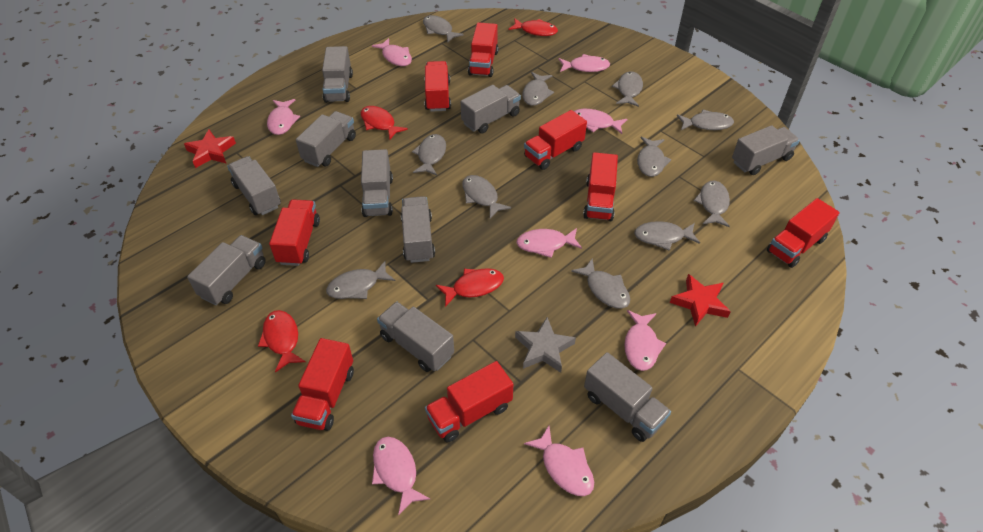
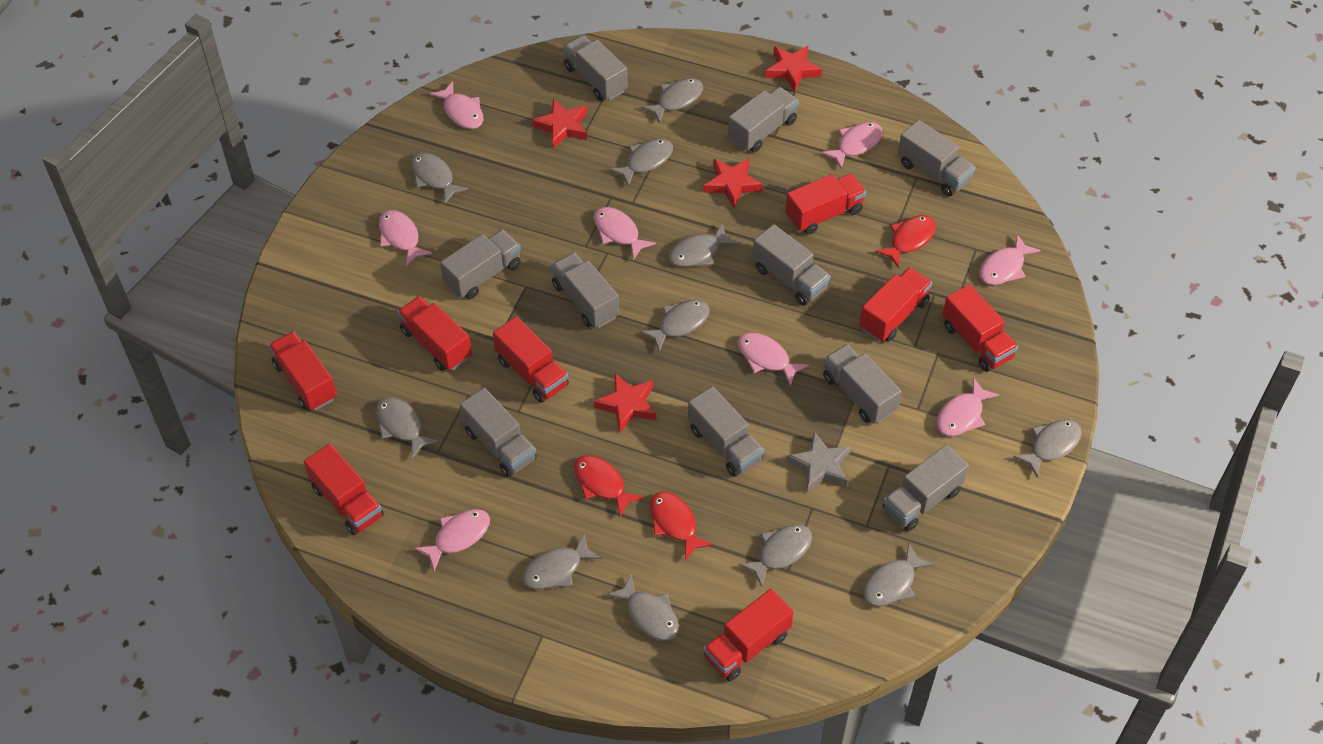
red fish: 4 -> 3
red star: 2 -> 4

